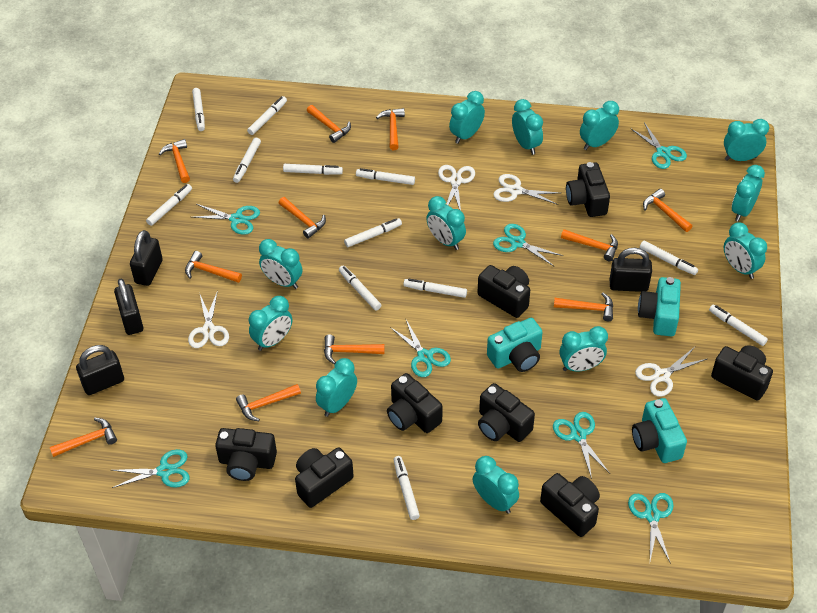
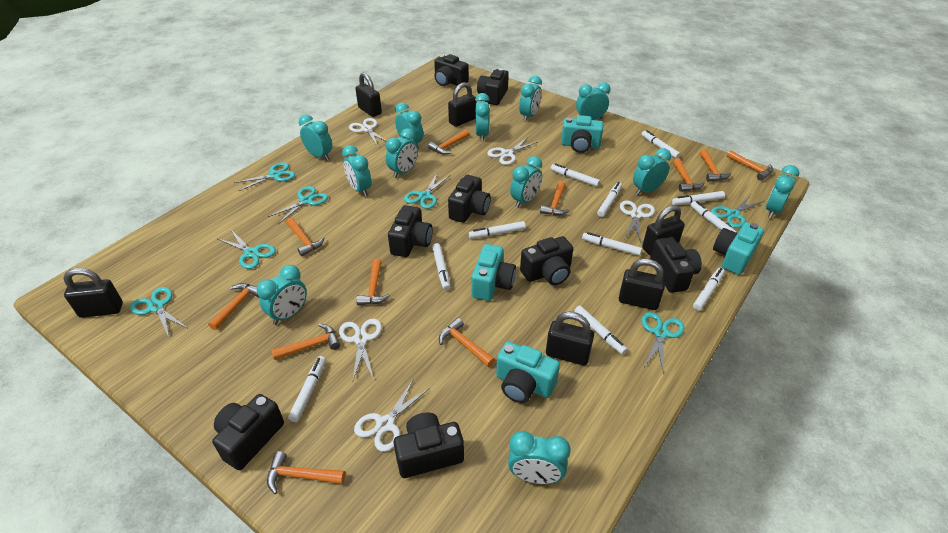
black padlock: 4 -> 6
turquoise camera: 3 -> 4
white marker: 12 -> 11
white scissors: 4 -> 5

